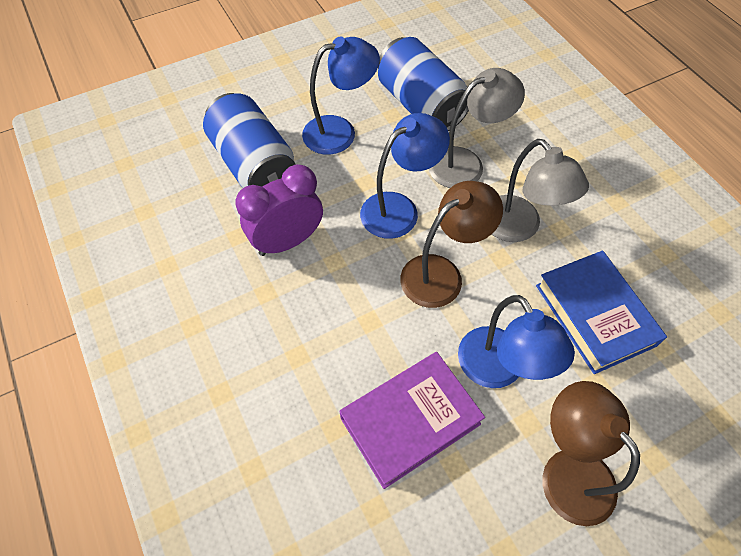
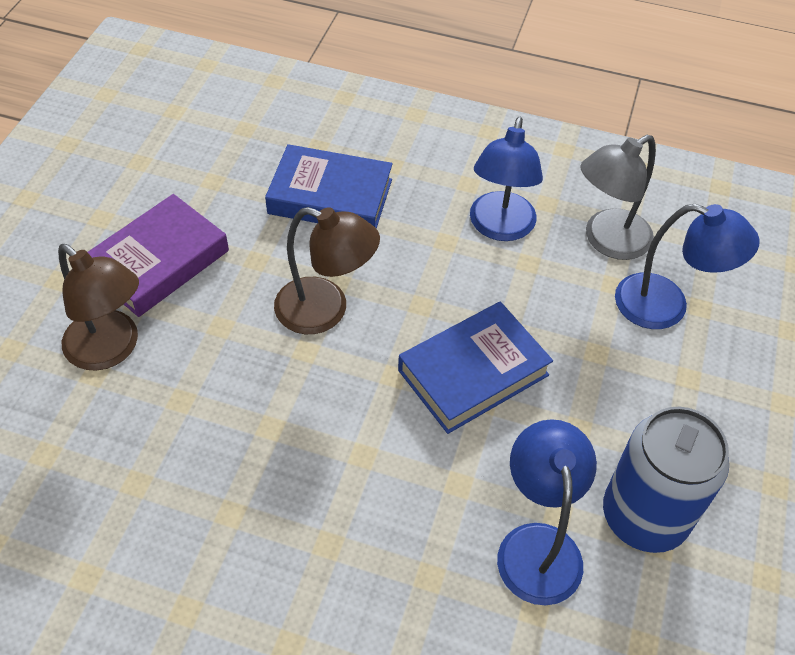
blue book: 1 -> 2
blue can: 2 -> 1
grey lamp: 2 -> 1
purple clock: 1 -> 0

